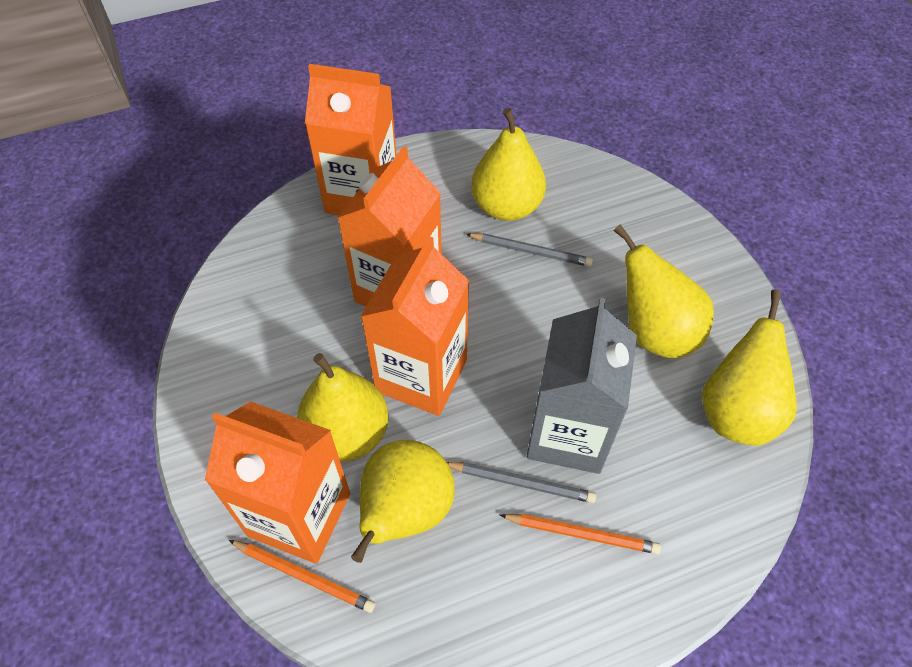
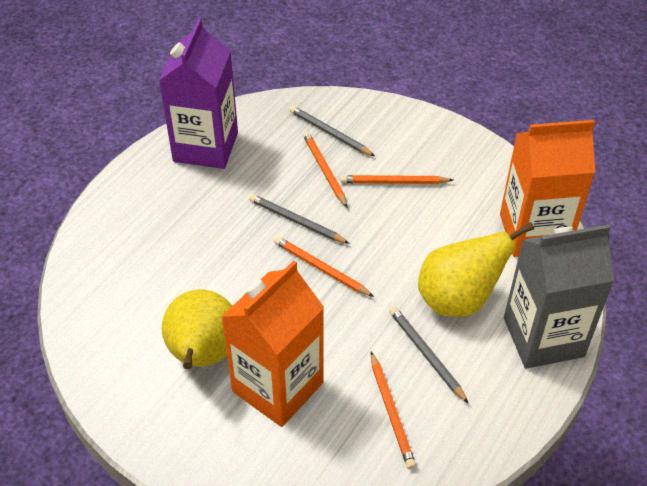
grey pencil: 2 -> 3
orange carton: 4 -> 2
orange pencil: 2 -> 4
purple carton: 0 -> 1
yellow pear: 5 -> 2

